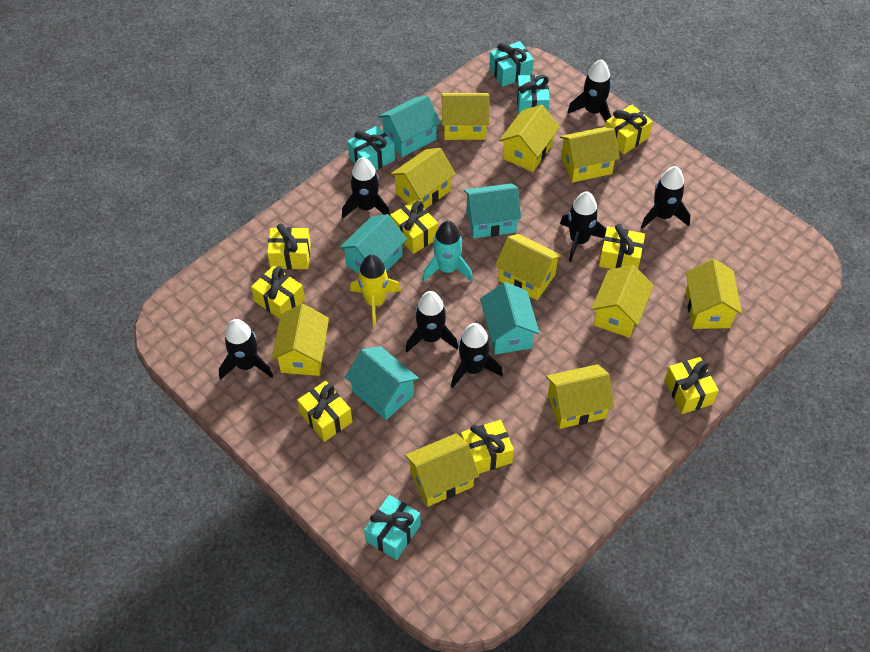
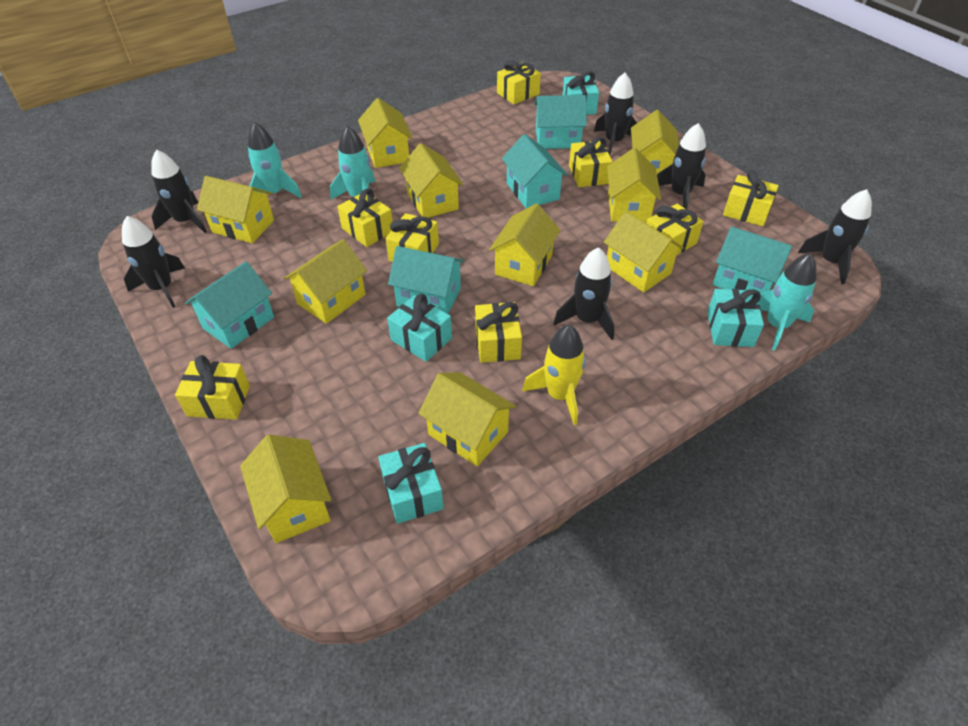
black rocket: 7 -> 6
turquoise rocket: 1 -> 3

